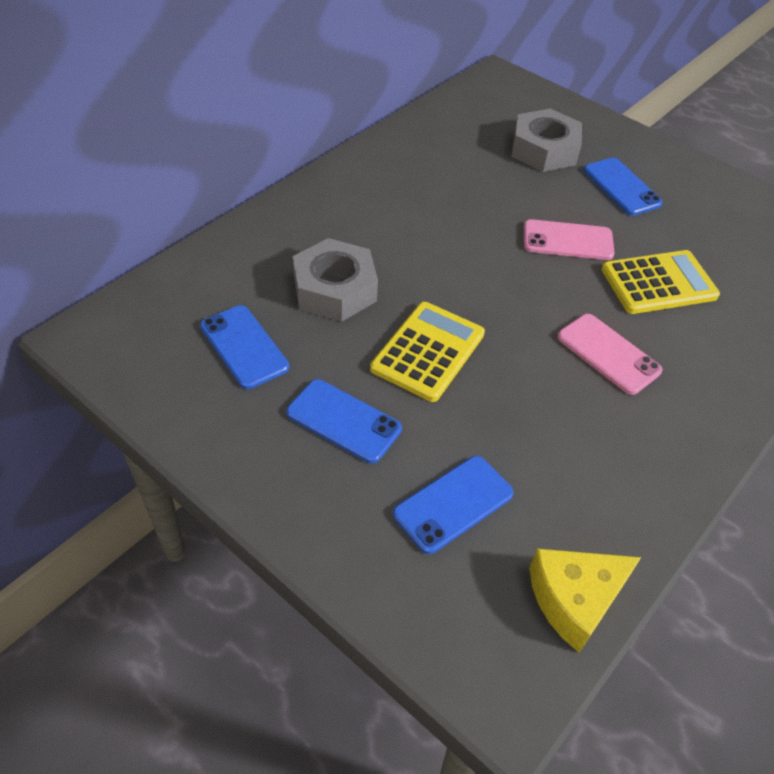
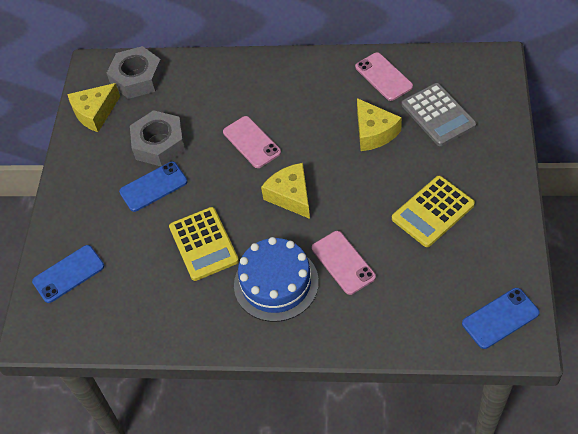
blue cake: 0 -> 1
blue phone: 4 -> 3
grey calculator: 0 -> 1
pink phone: 2 -> 3
yellow cheese: 1 -> 3

